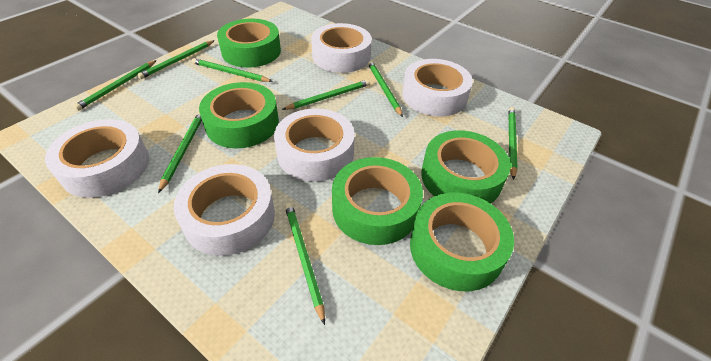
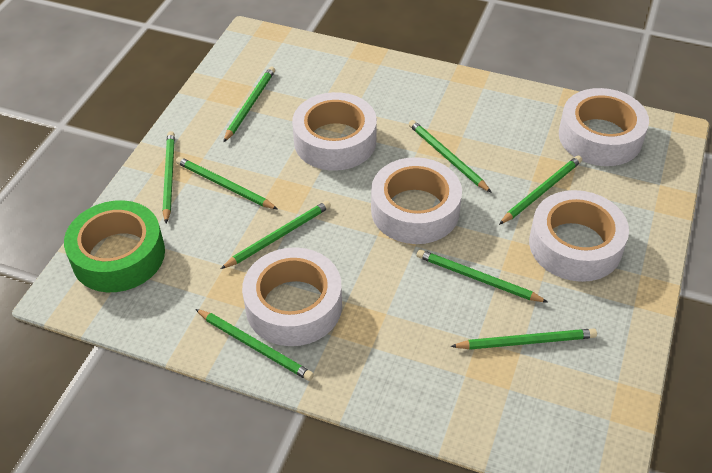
green pencil: 8 -> 9
green tape: 5 -> 1

